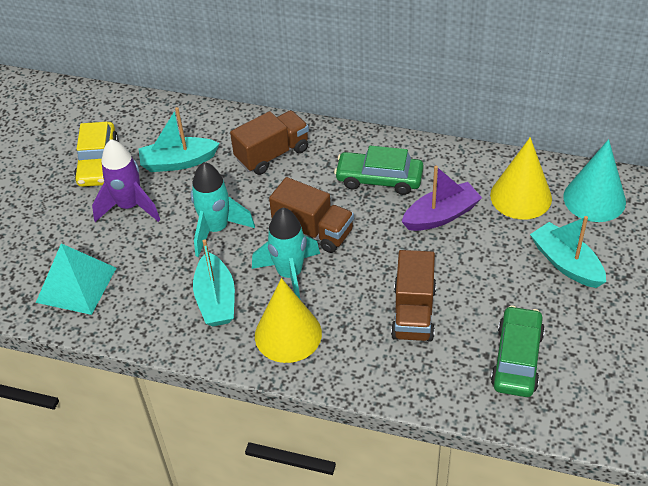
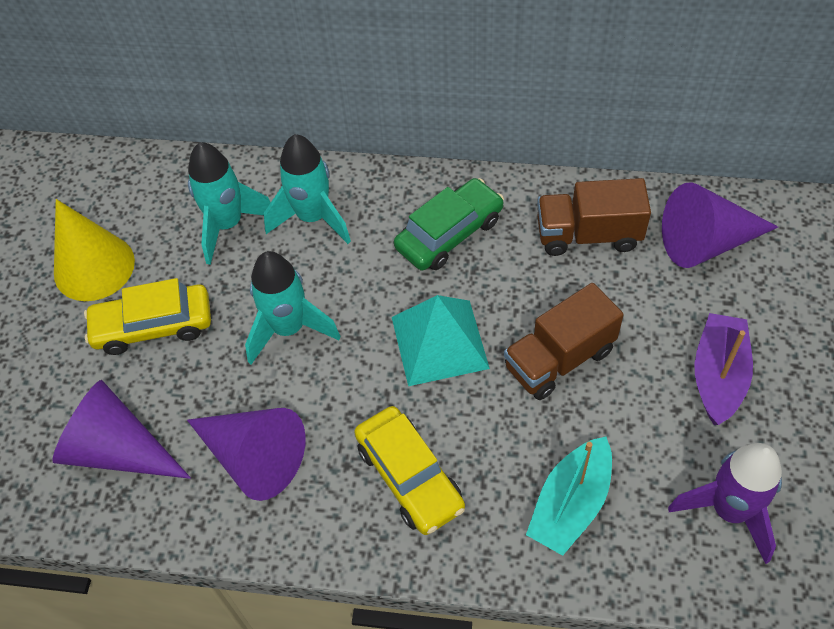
brown truck: 3 -> 2
green car: 2 -> 1
purple cone: 0 -> 3
turquoise boat: 3 -> 1
turquoise cone: 1 -> 0
turquoise rocket: 2 -> 3
yellow car: 1 -> 2
yellow cone: 2 -> 1

